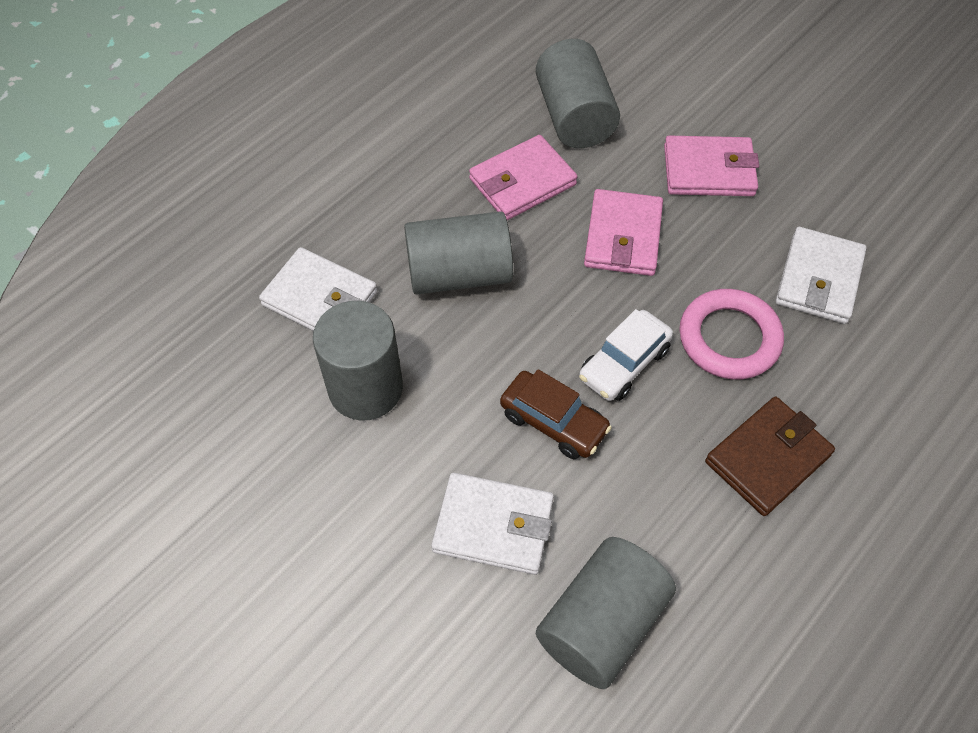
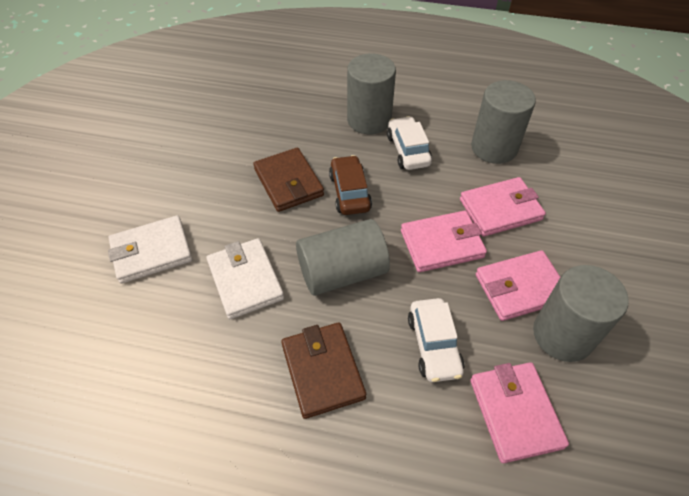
brown wallet: 1 -> 2
pink ring: 1 -> 0
pink wallet: 3 -> 4
white car: 1 -> 2
white wallet: 3 -> 2

